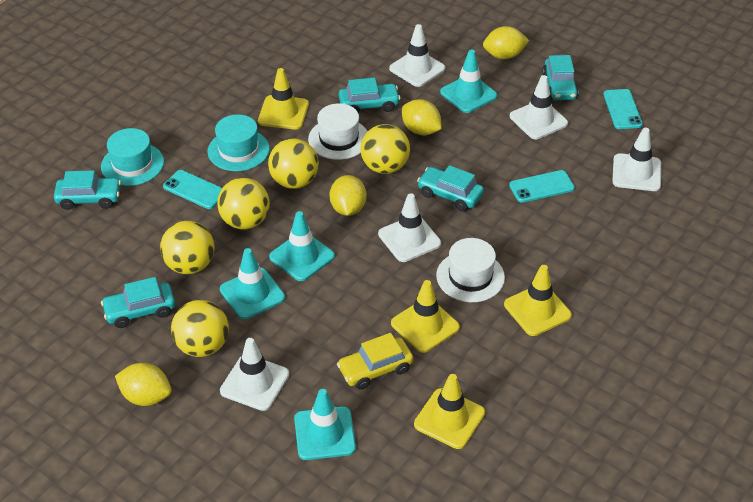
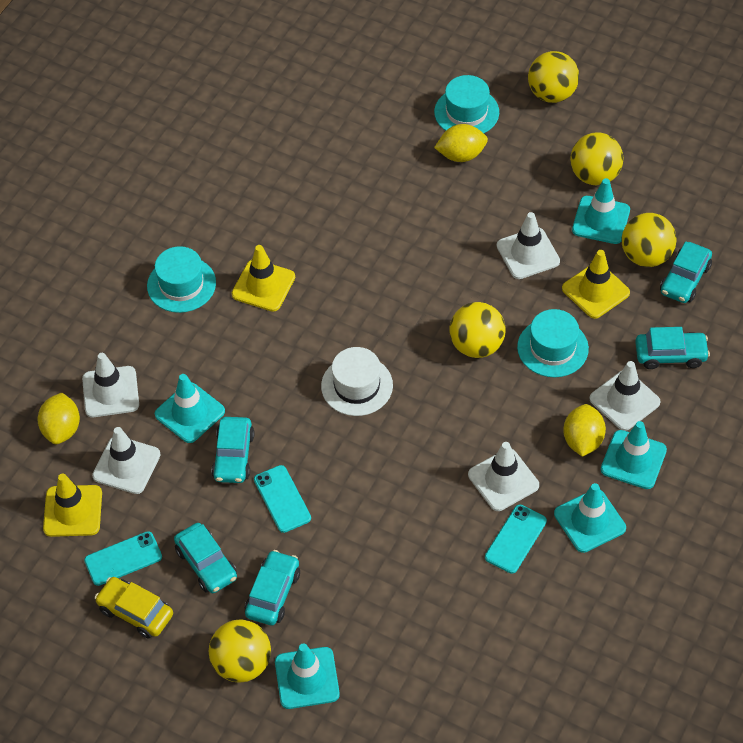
turquoise hat: 2 -> 3
turquoise traffic cone: 4 -> 5
white hat: 2 -> 1
yellow lemon: 4 -> 3
yellow traffic cone: 4 -> 3

